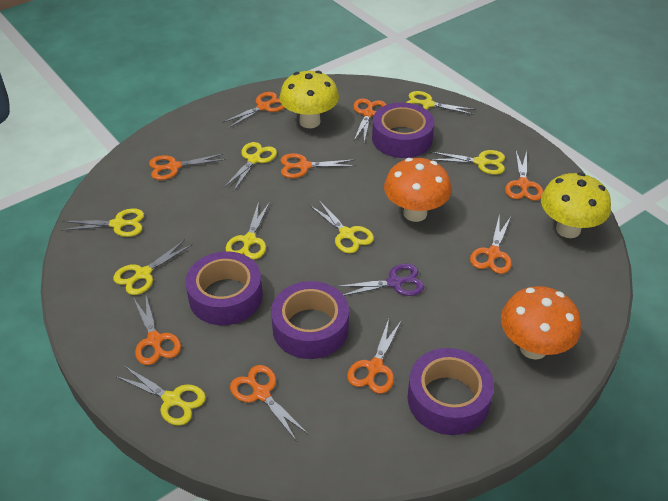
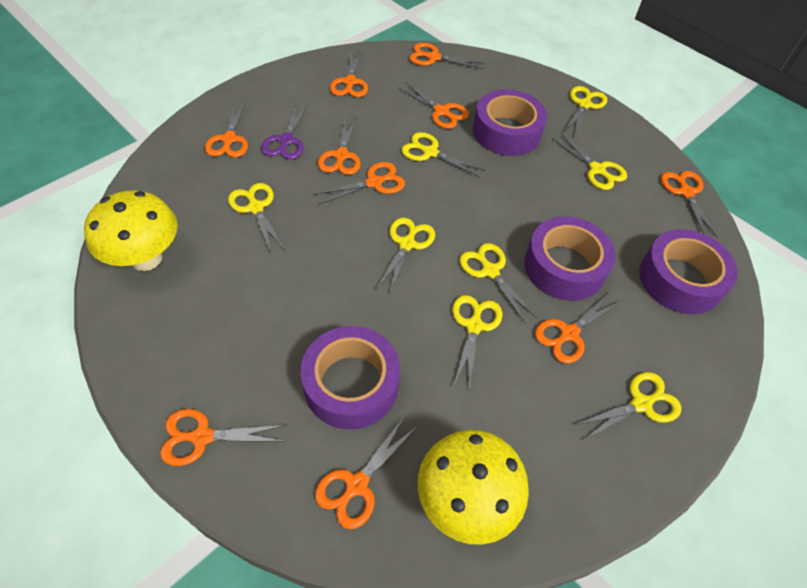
orange mushroom: 2 -> 0
orange scissors: 9 -> 10

